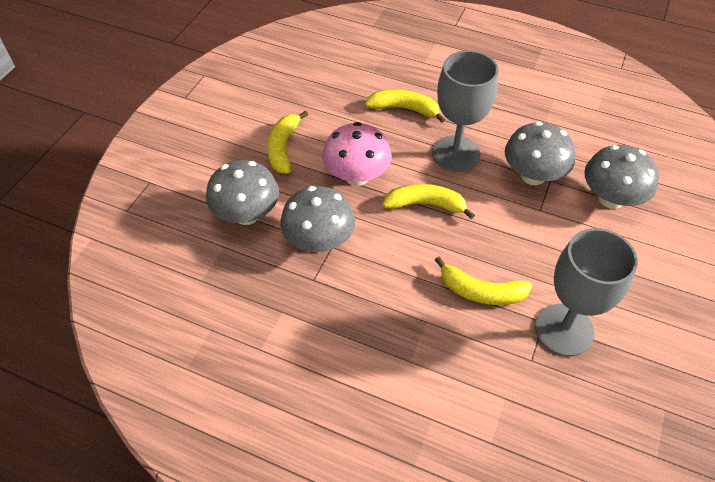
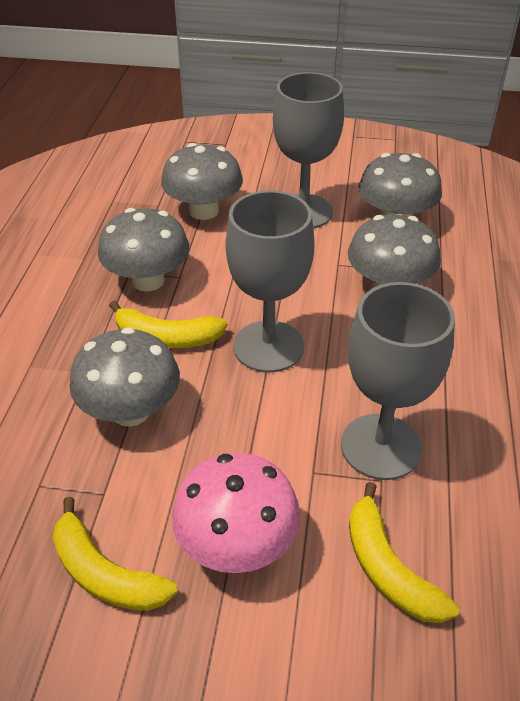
grey goblet: 2 -> 3
grey mushroom: 4 -> 5
yellow banana: 4 -> 3

